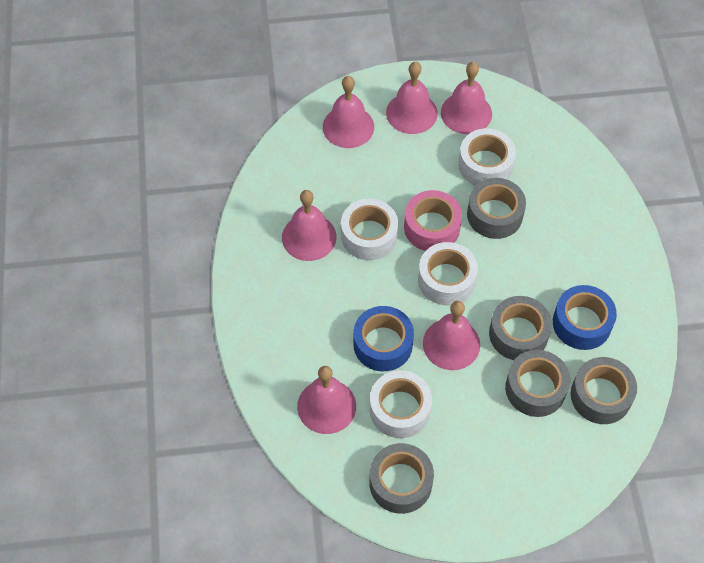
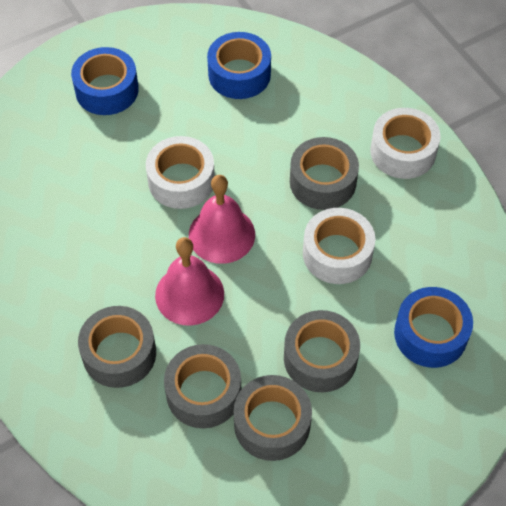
blue tape: 2 -> 3
pink bell: 6 -> 2
pink tape: 1 -> 0
white tape: 4 -> 3

